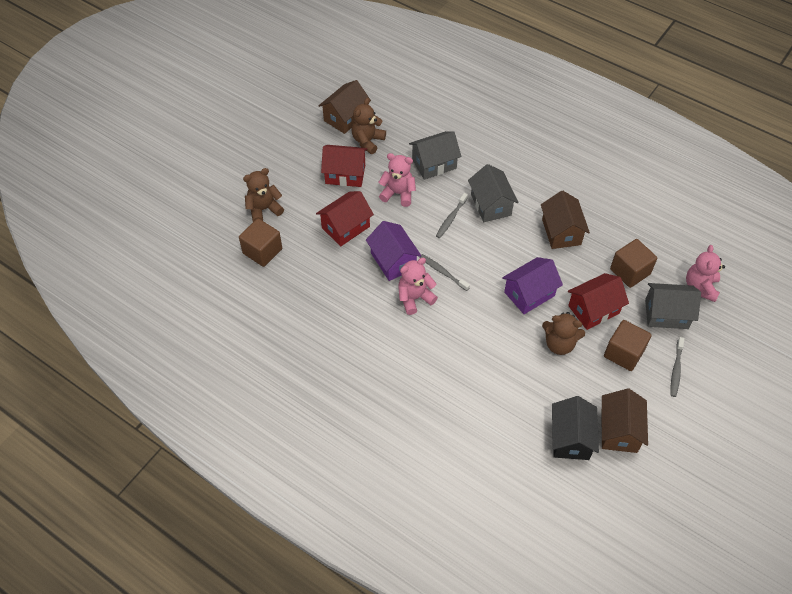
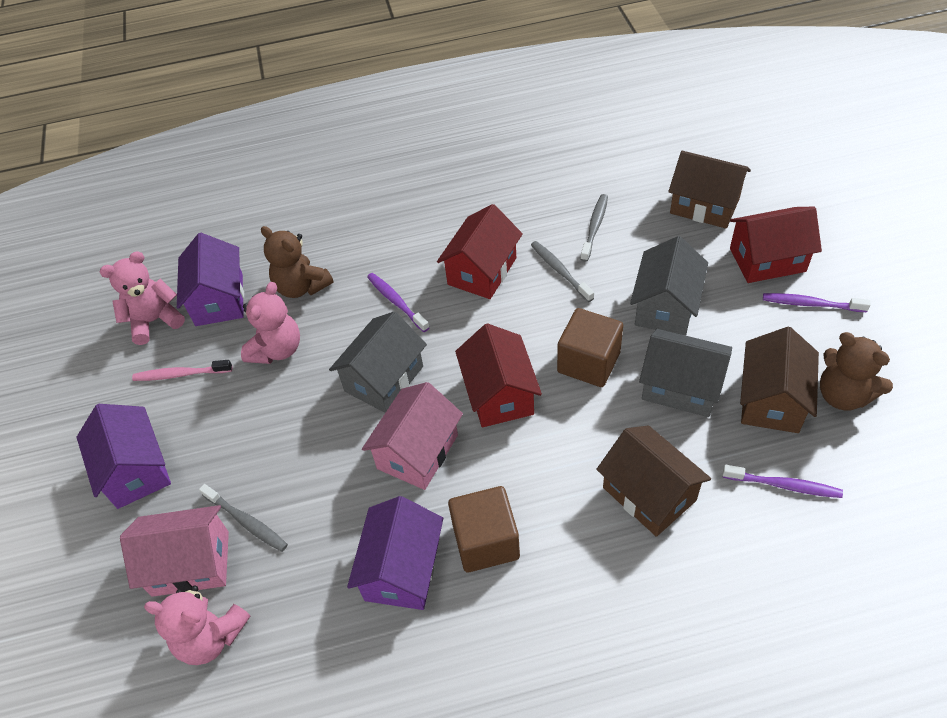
black house: 1 -> 0
brown cube: 3 -> 2
brown teddy bear: 3 -> 2
pink house: 0 -> 2
pink toothbrush: 0 -> 1
purple house: 2 -> 3
purple toothbrush: 0 -> 3

